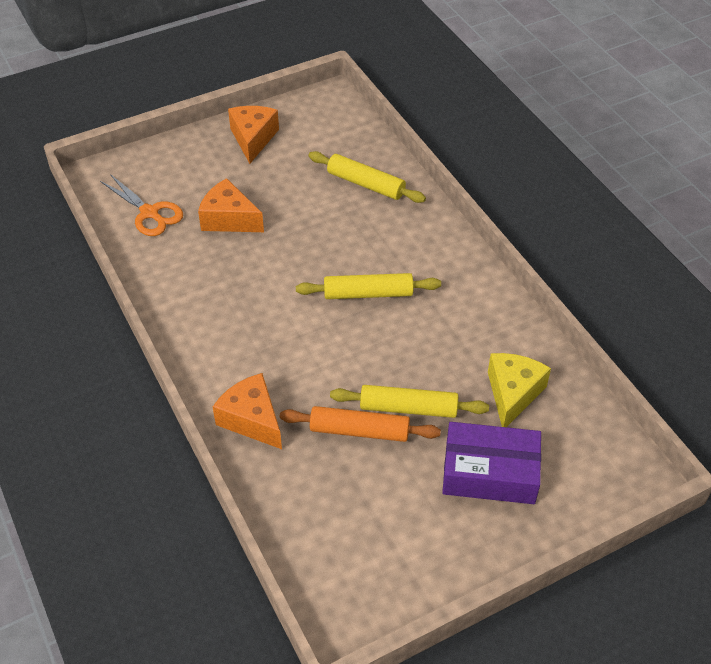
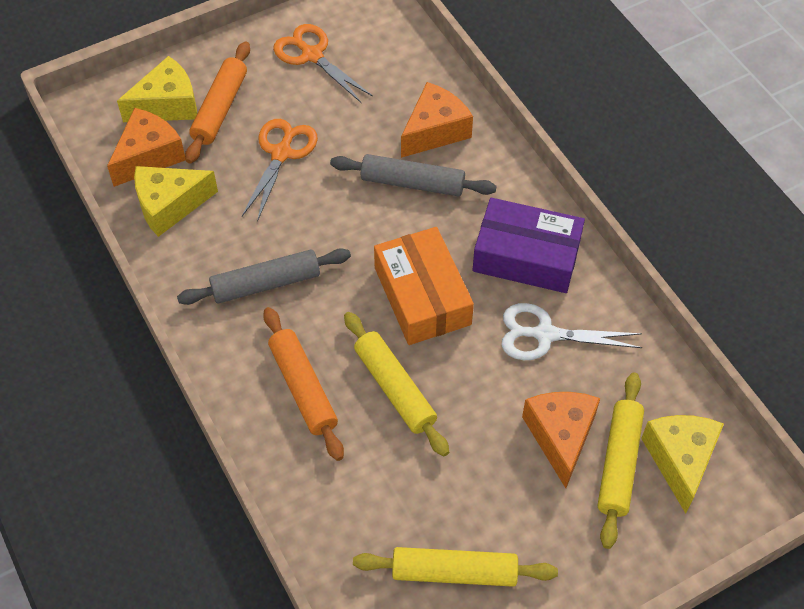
grey rolling pin: 0 -> 2
orange box: 0 -> 1
orange rolling pin: 1 -> 2
orange scissors: 1 -> 2
white scissors: 0 -> 1
yellow cheese: 1 -> 3

